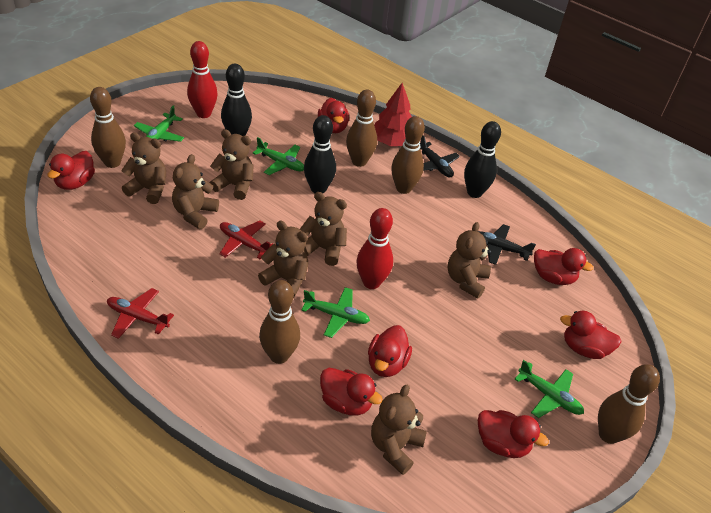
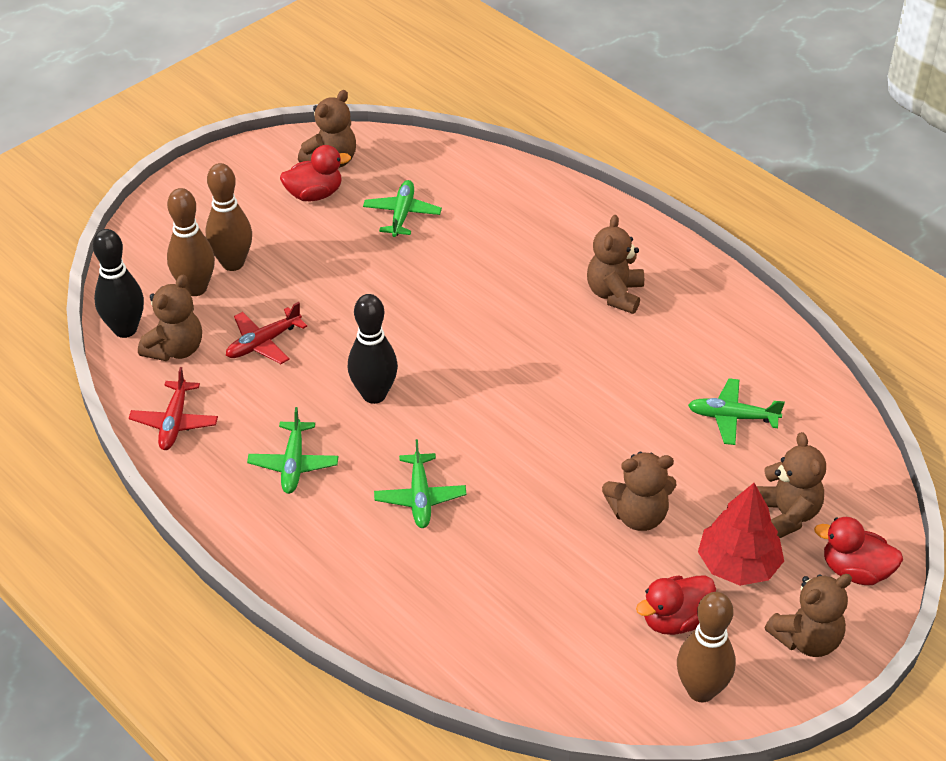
black bowling pin: 3 -> 2
black plane: 2 -> 0
brown bowling pin: 5 -> 3
brown teddy bear: 7 -> 6
red bowling pin: 2 -> 0
red duck: 7 -> 3

